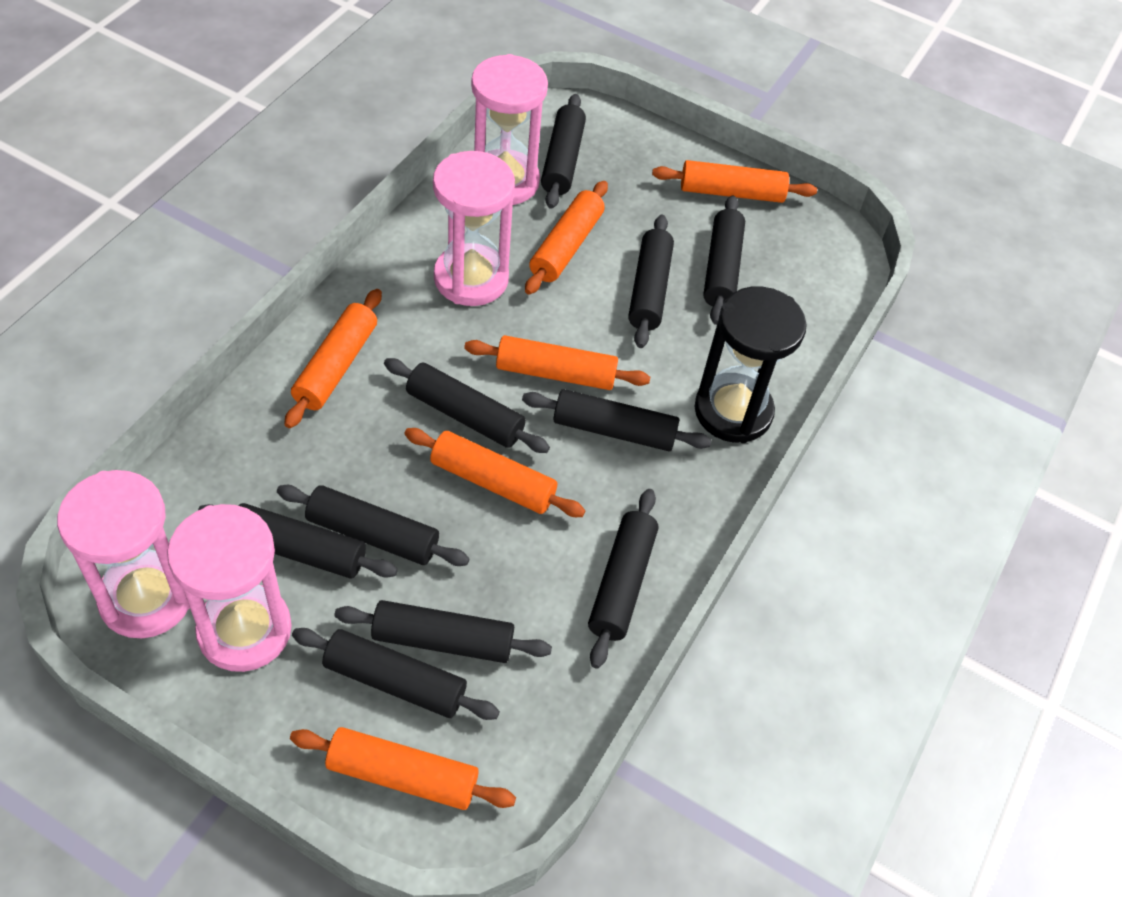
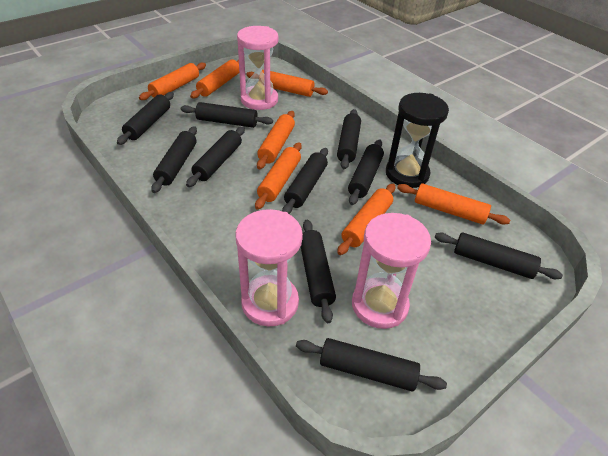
orange rolling pin: 6 -> 7
pink hourglass: 4 -> 3

